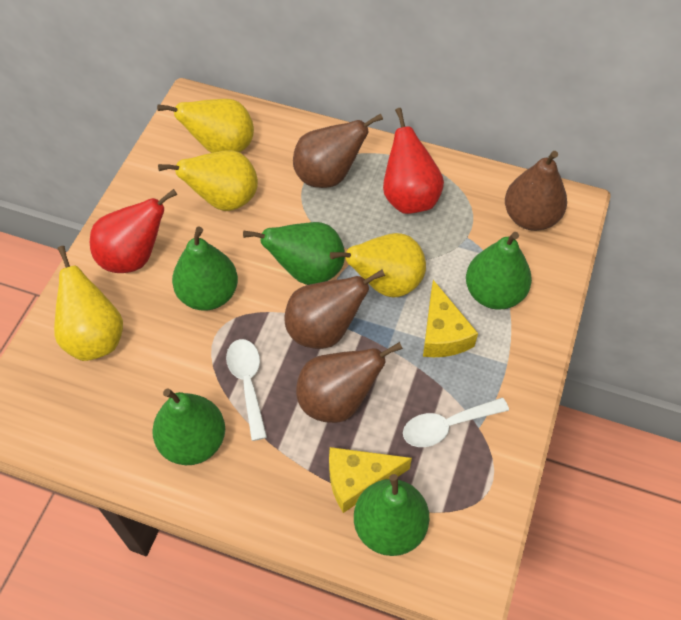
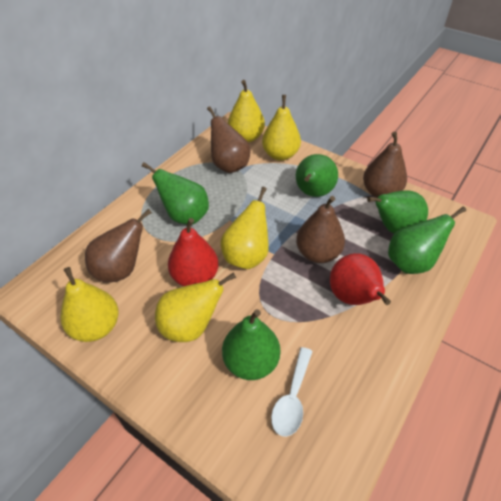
white spoon: 2 -> 1
yellow cheese: 2 -> 0
yellow pear: 4 -> 5

